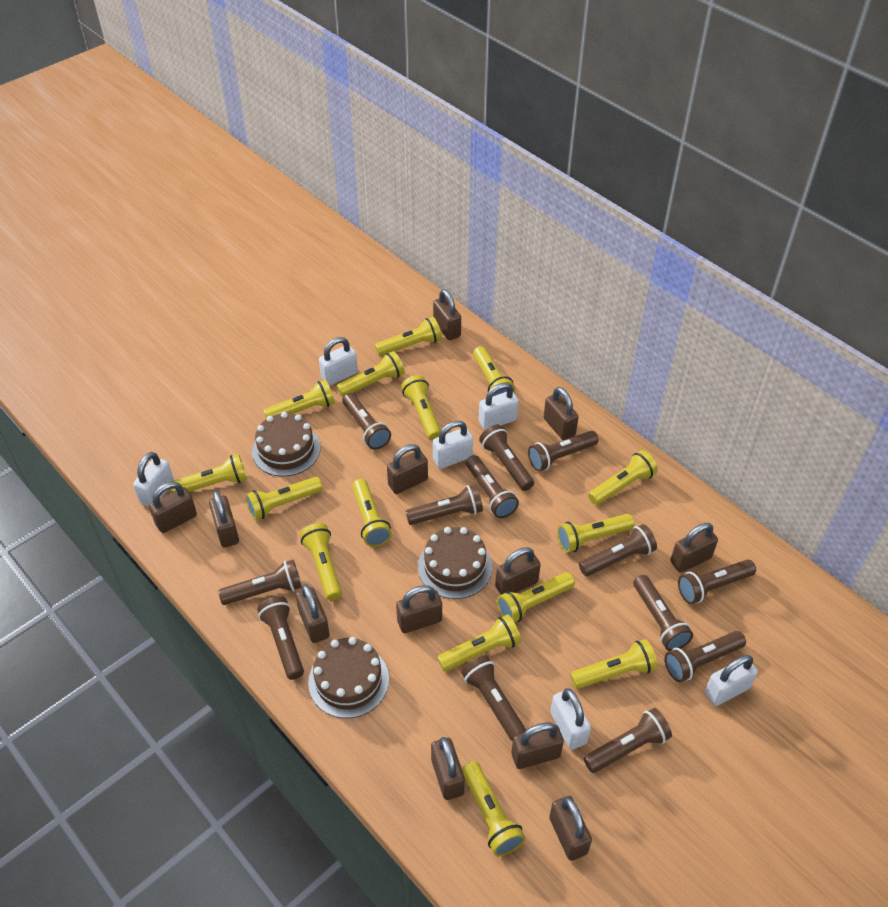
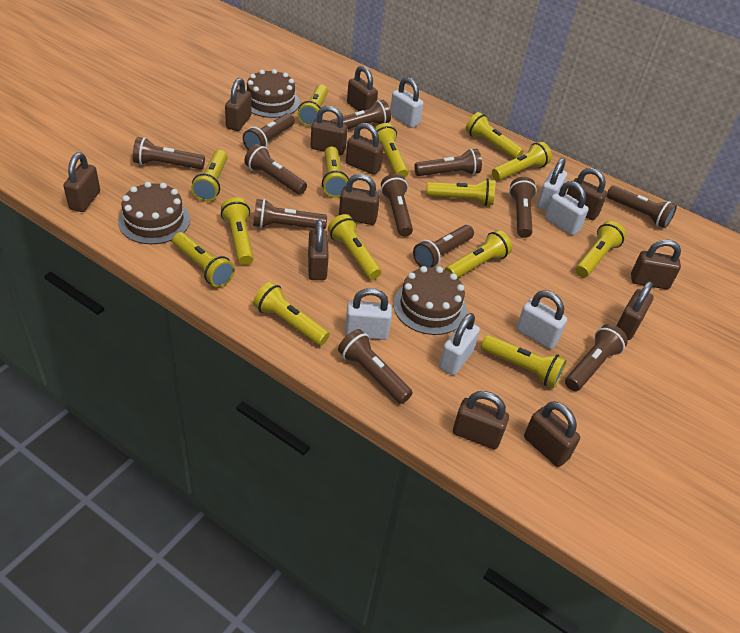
brown flashlight: 13 -> 12
yellow flashlight: 15 -> 14

